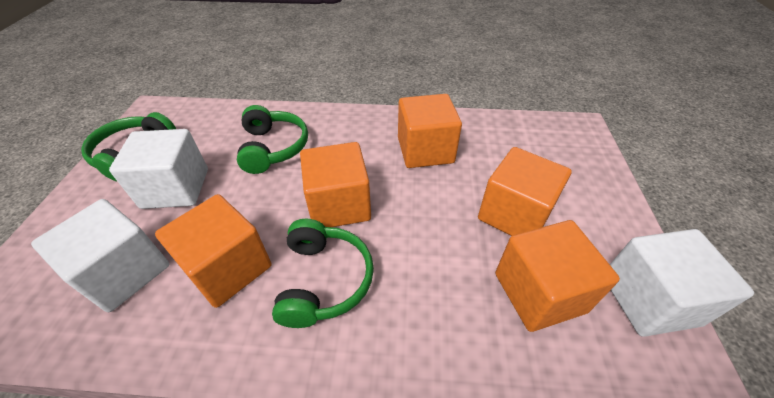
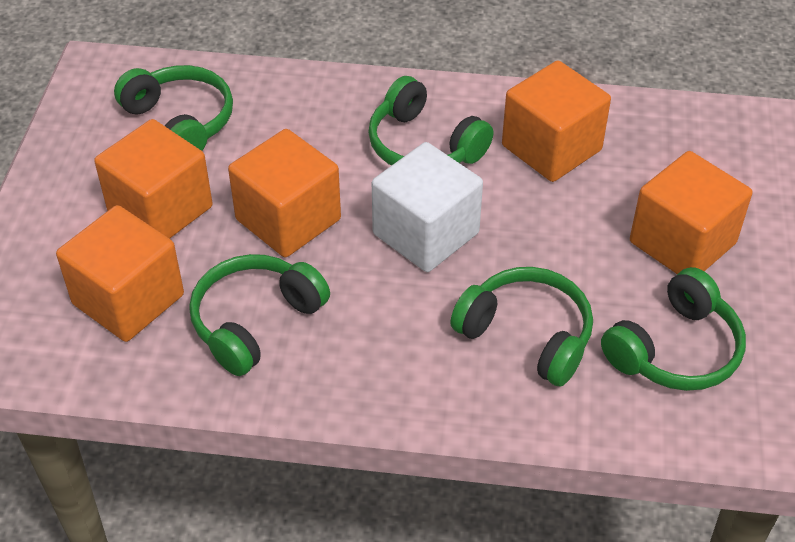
green headphones: 3 -> 5
white cube: 3 -> 1

